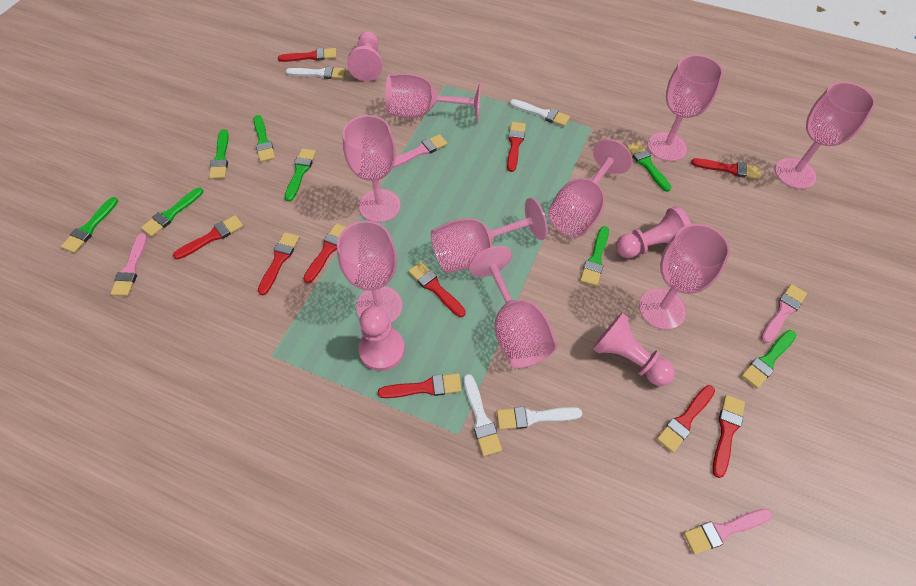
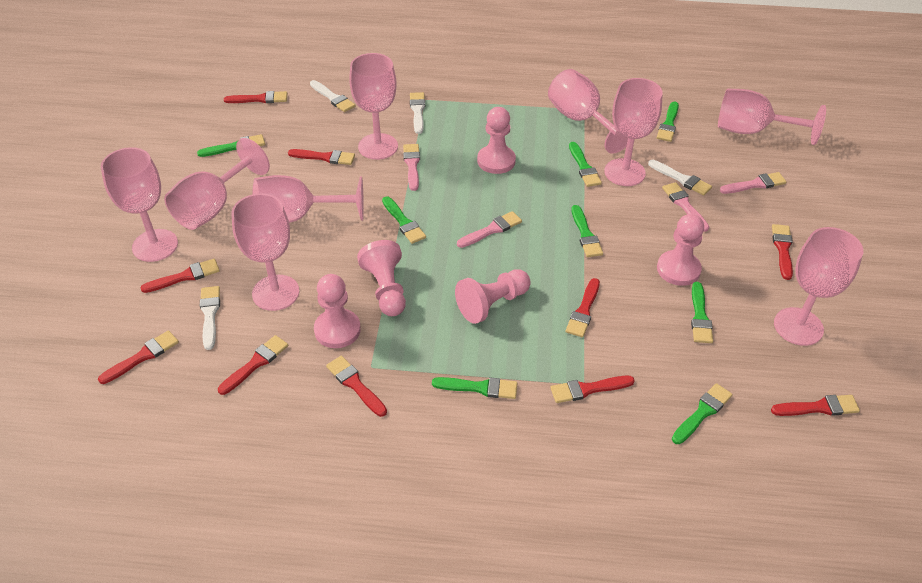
pink pawn: 4 -> 5

